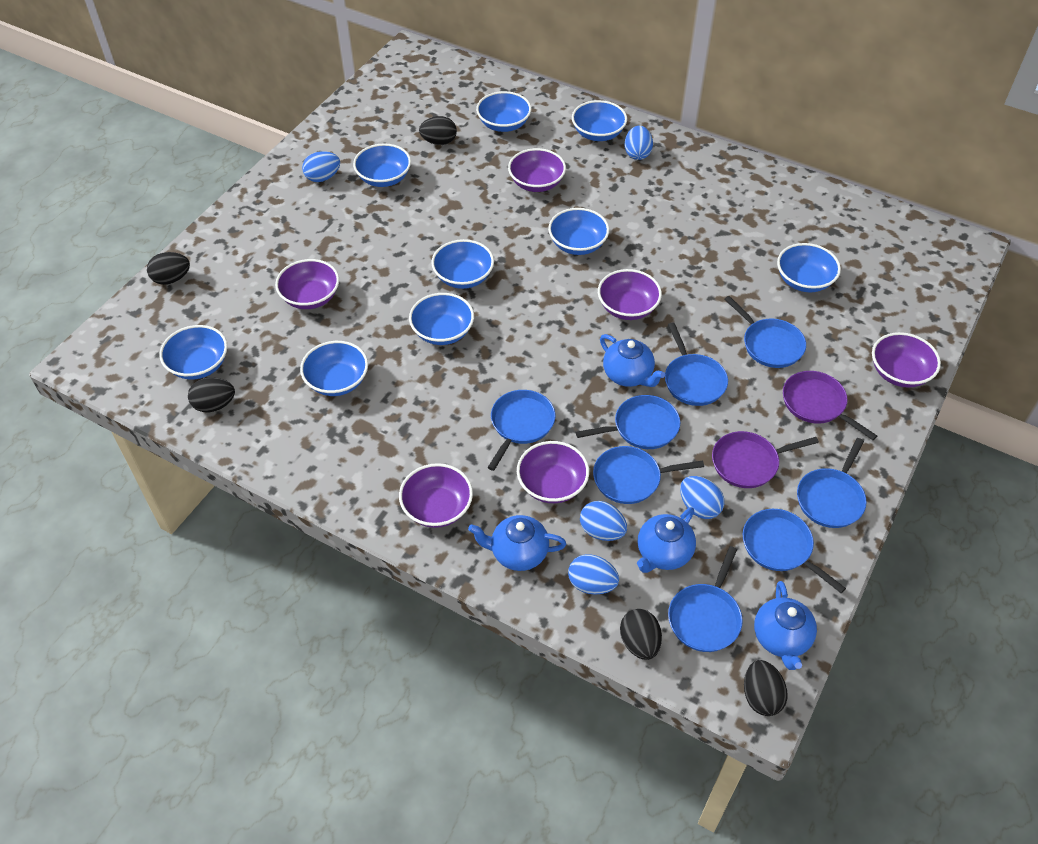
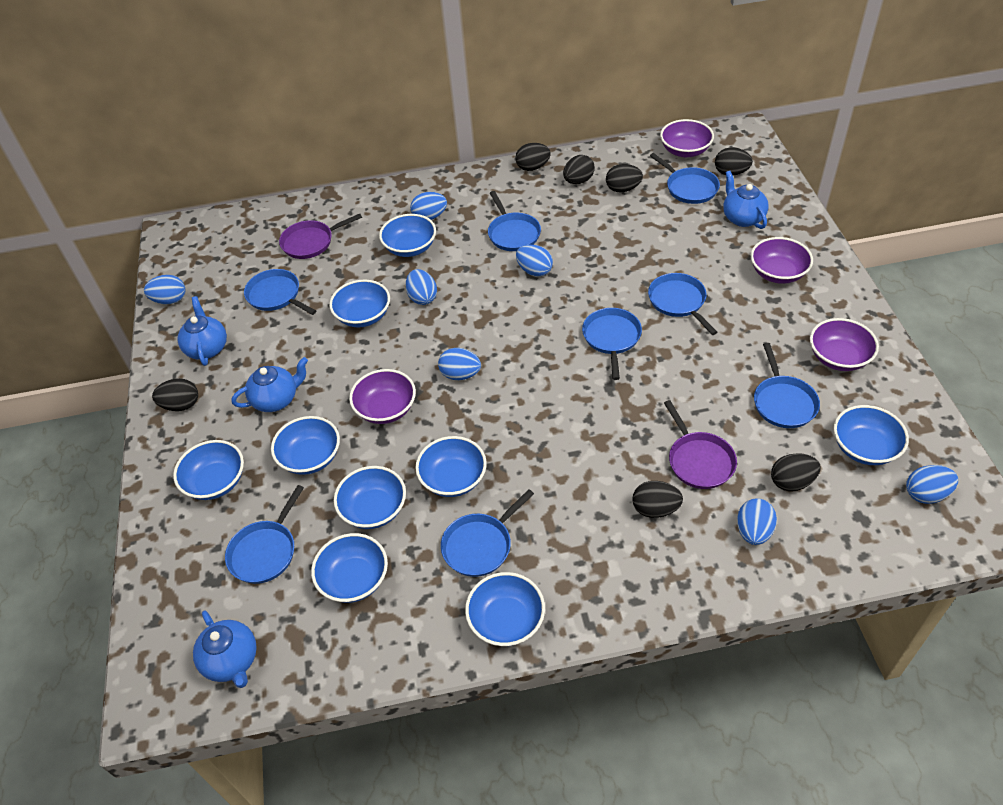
black egg: 5 -> 7
blue egg: 5 -> 7
purple bowl: 6 -> 4

